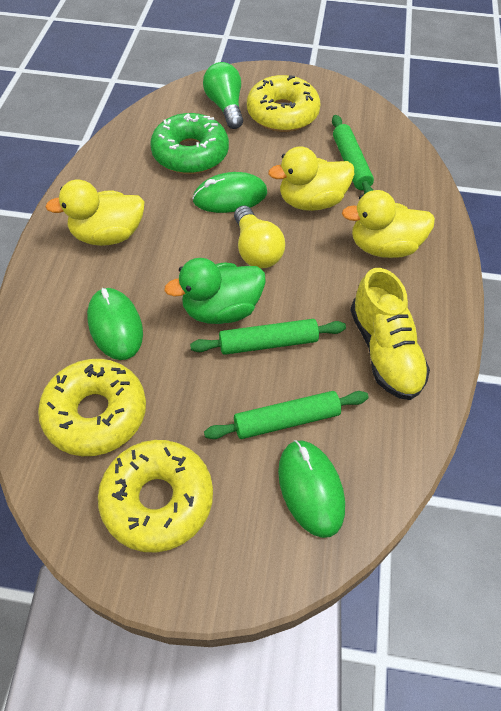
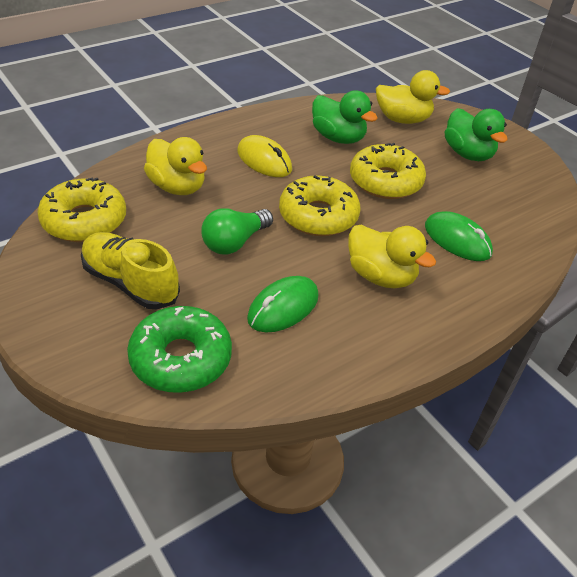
green duck: 1 -> 2
green mouse: 3 -> 2
green rolling pin: 3 -> 0
yellow light bulb: 1 -> 0
yellow mouse: 0 -> 1

